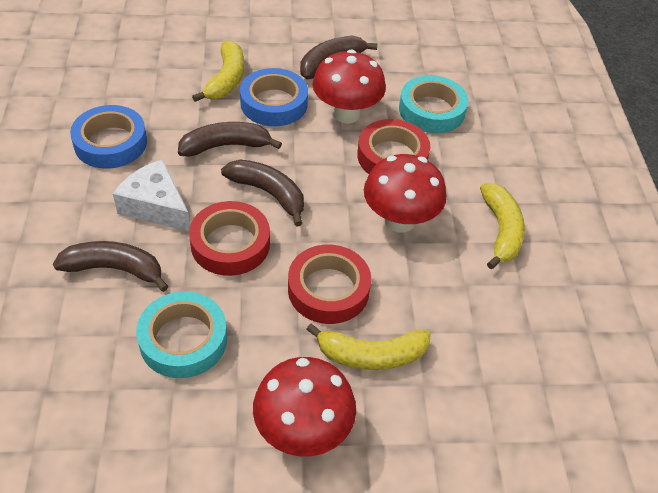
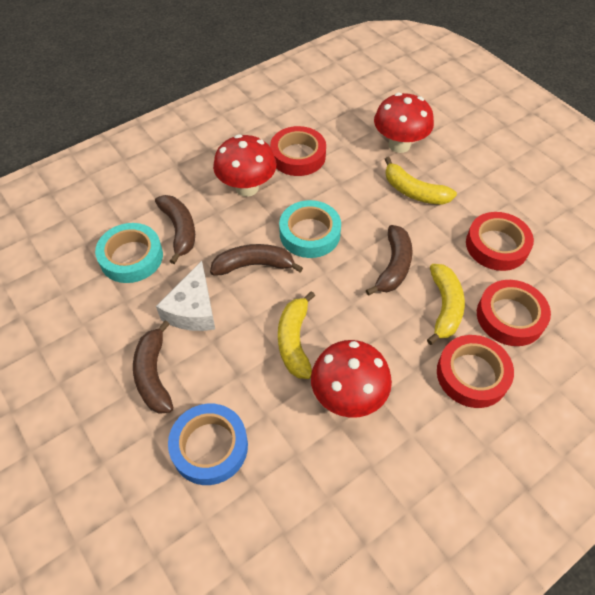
blue tape: 2 -> 1
red tape: 3 -> 4

